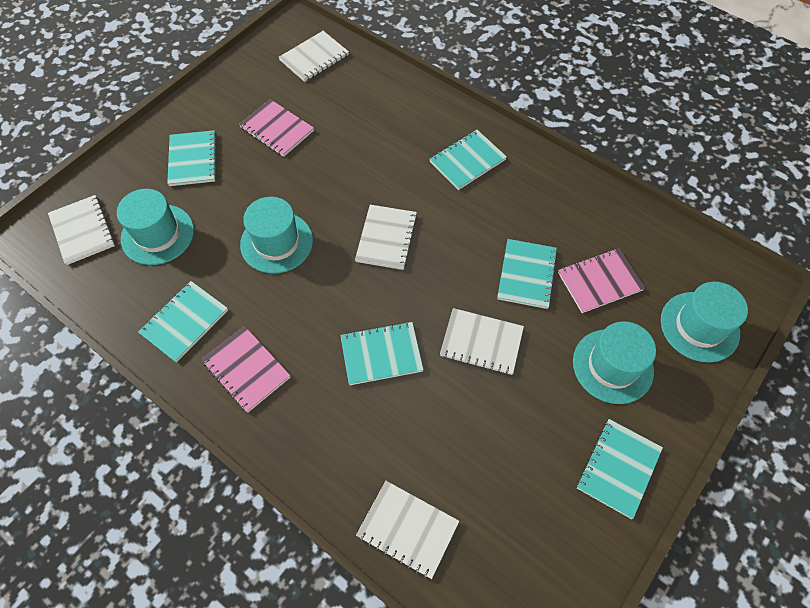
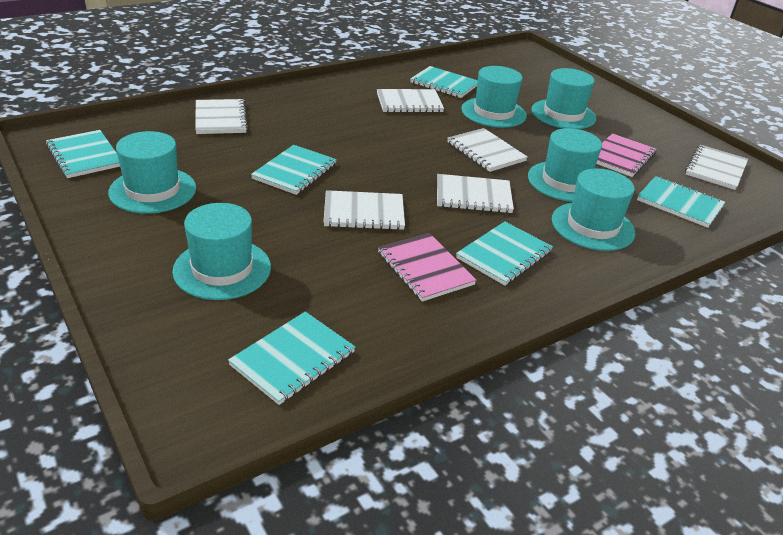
pink notebook: 3 -> 2
turquoise hat: 4 -> 6
white notebook: 5 -> 6

